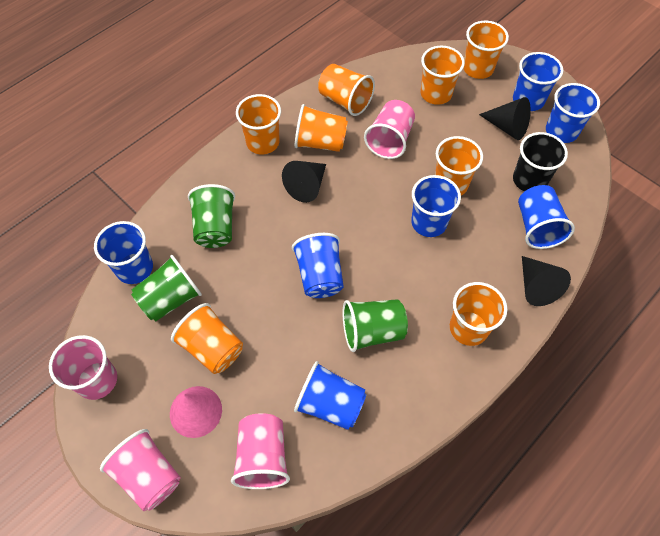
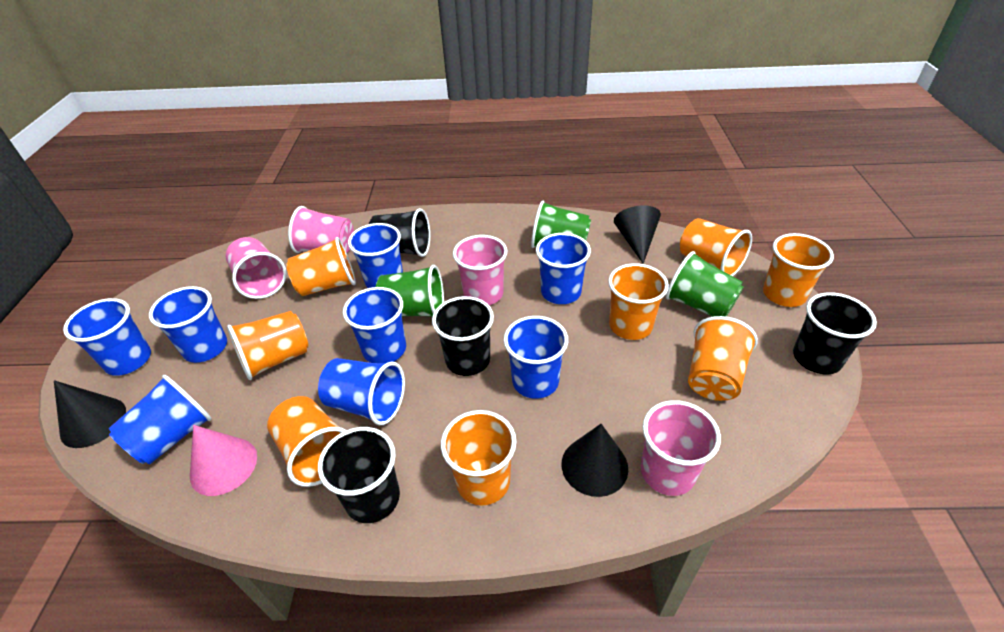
black cup: 1 -> 4
blue cup: 7 -> 8

